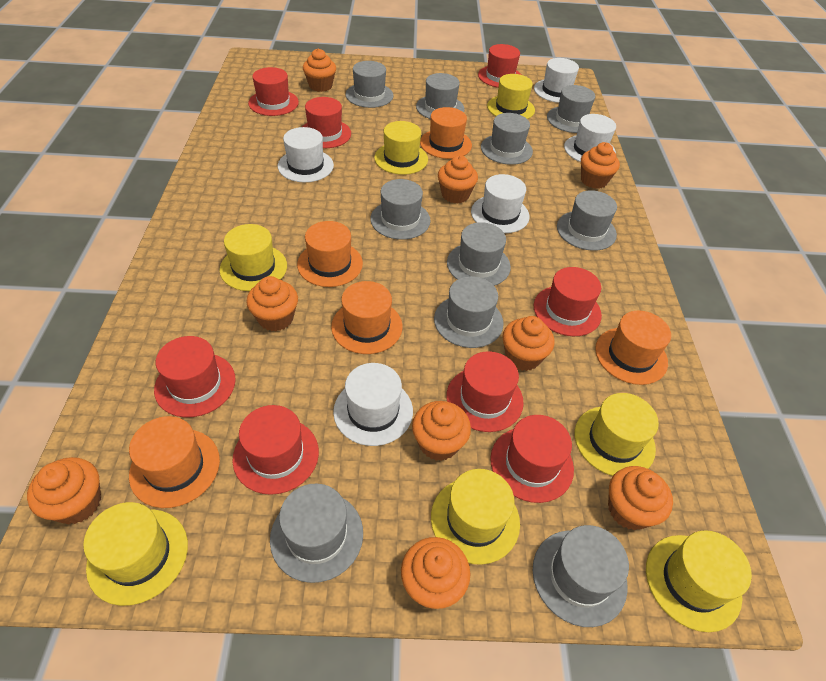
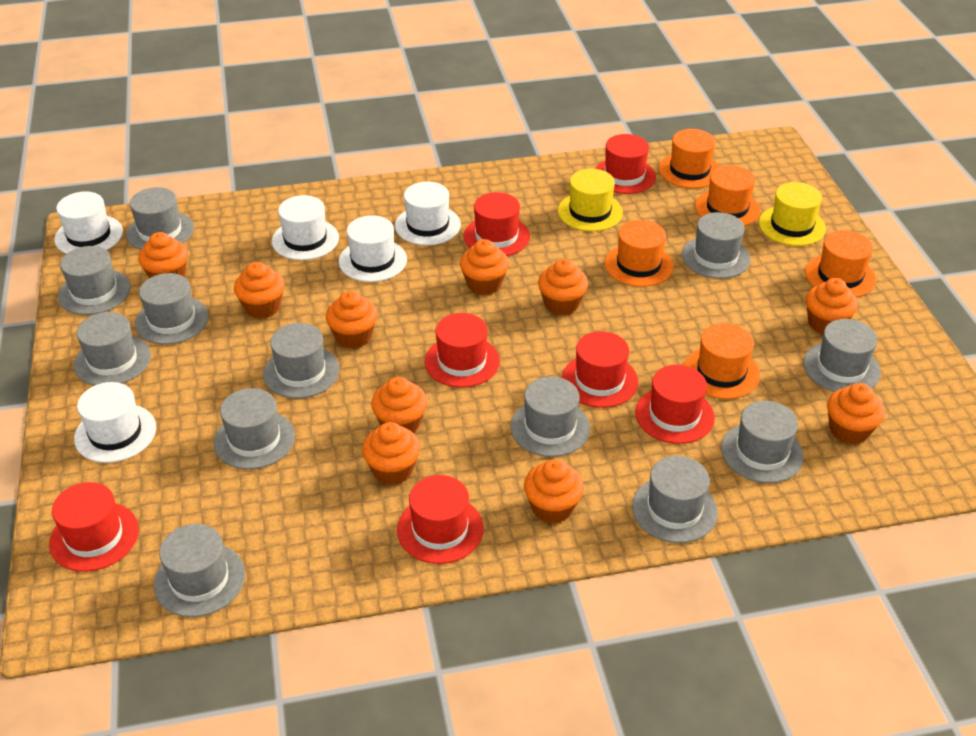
grey hat: 10 -> 12
orange cupcake: 9 -> 10
red hat: 8 -> 7
yellow hat: 7 -> 2

